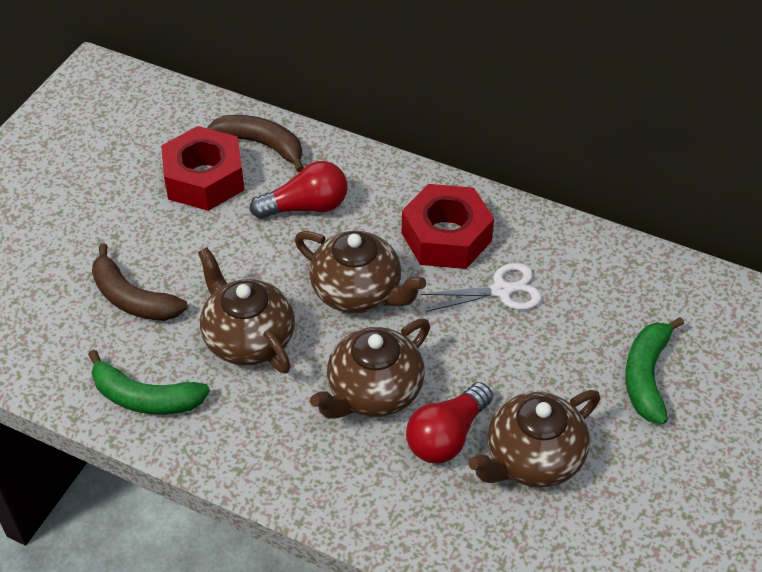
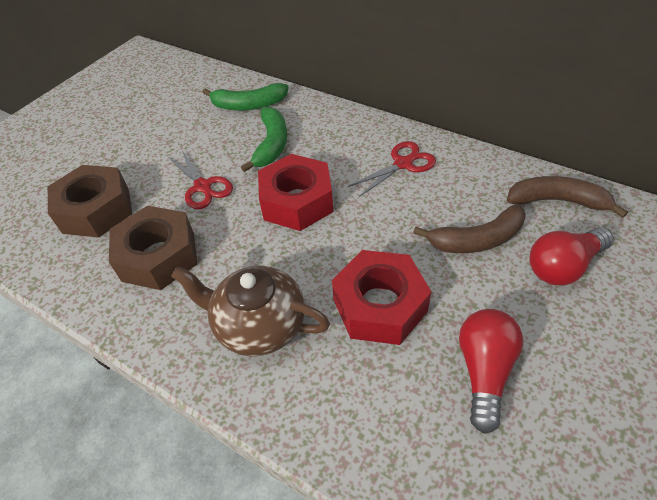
brown nut: 0 -> 2
brown teapot: 4 -> 1
red scissors: 0 -> 2
white scissors: 1 -> 0

